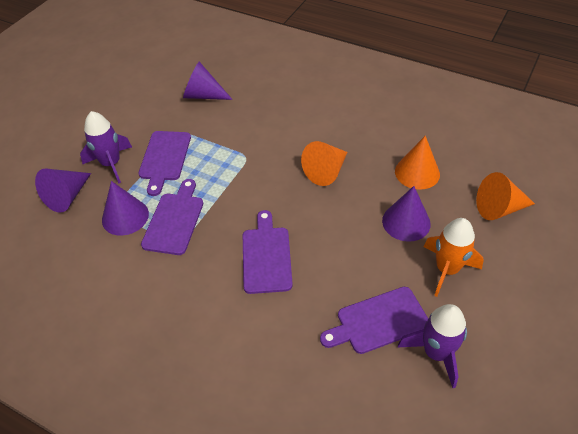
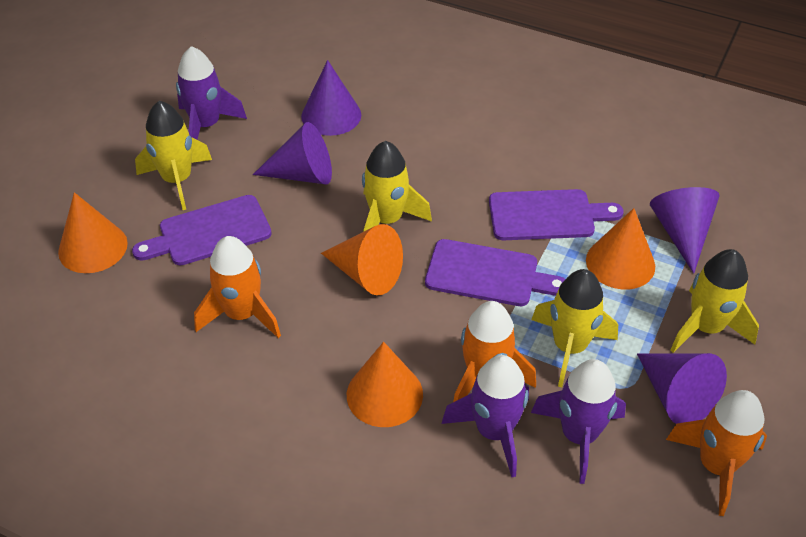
orange cone: 3 -> 4
orange rocket: 1 -> 3
purple cutting board: 4 -> 3
purple rocket: 2 -> 3
yellow rocket: 0 -> 4

